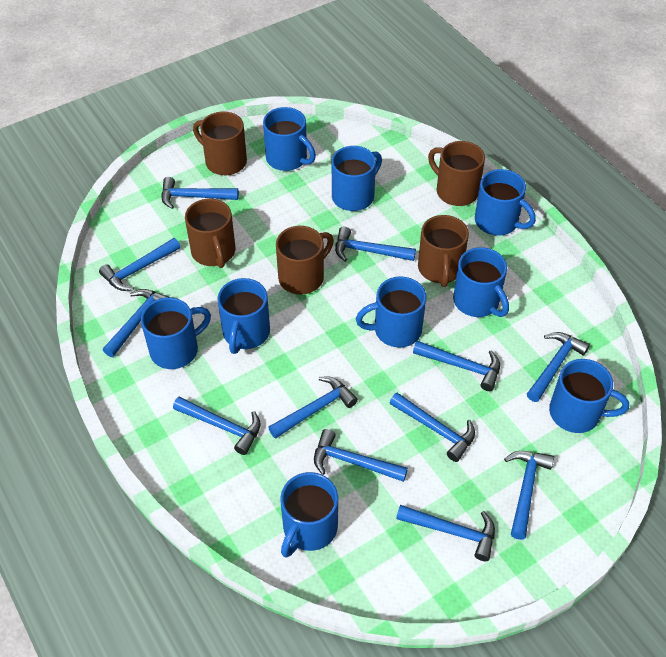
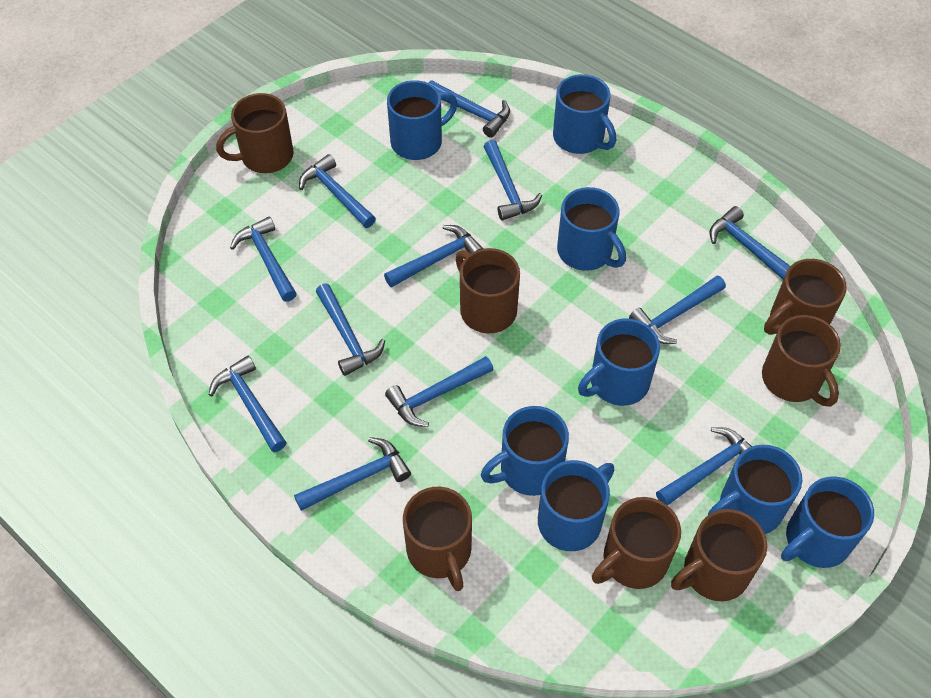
blue mug: 9 -> 8
brown mug: 5 -> 7

